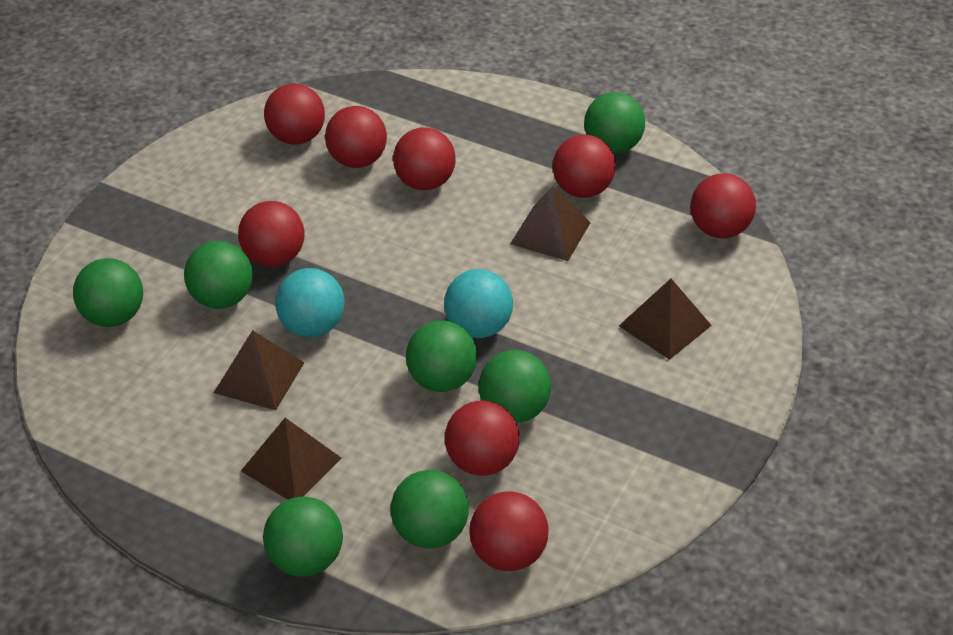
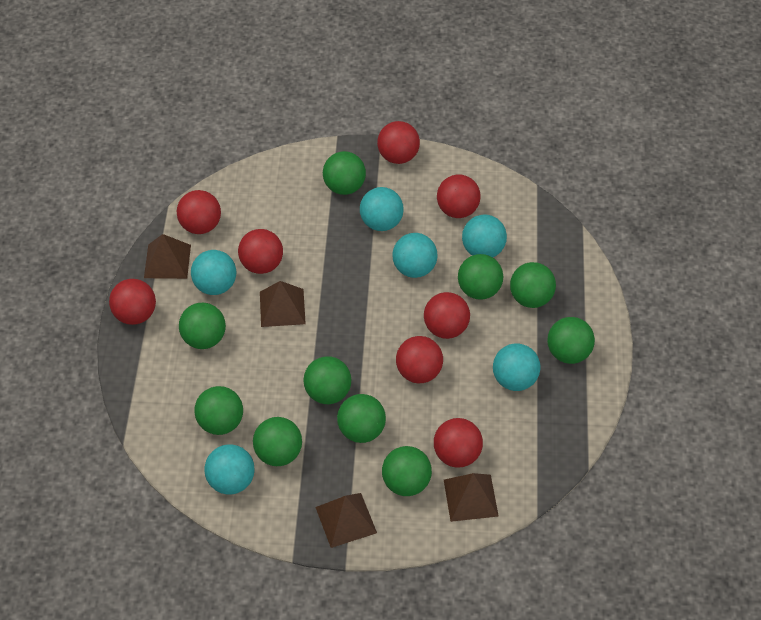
green ball: 7 -> 10
turquoise ball: 2 -> 6

